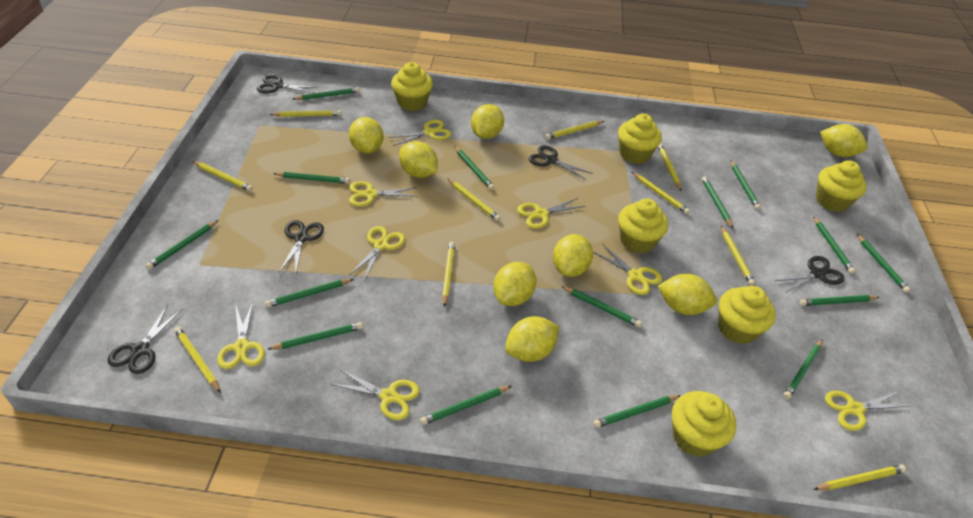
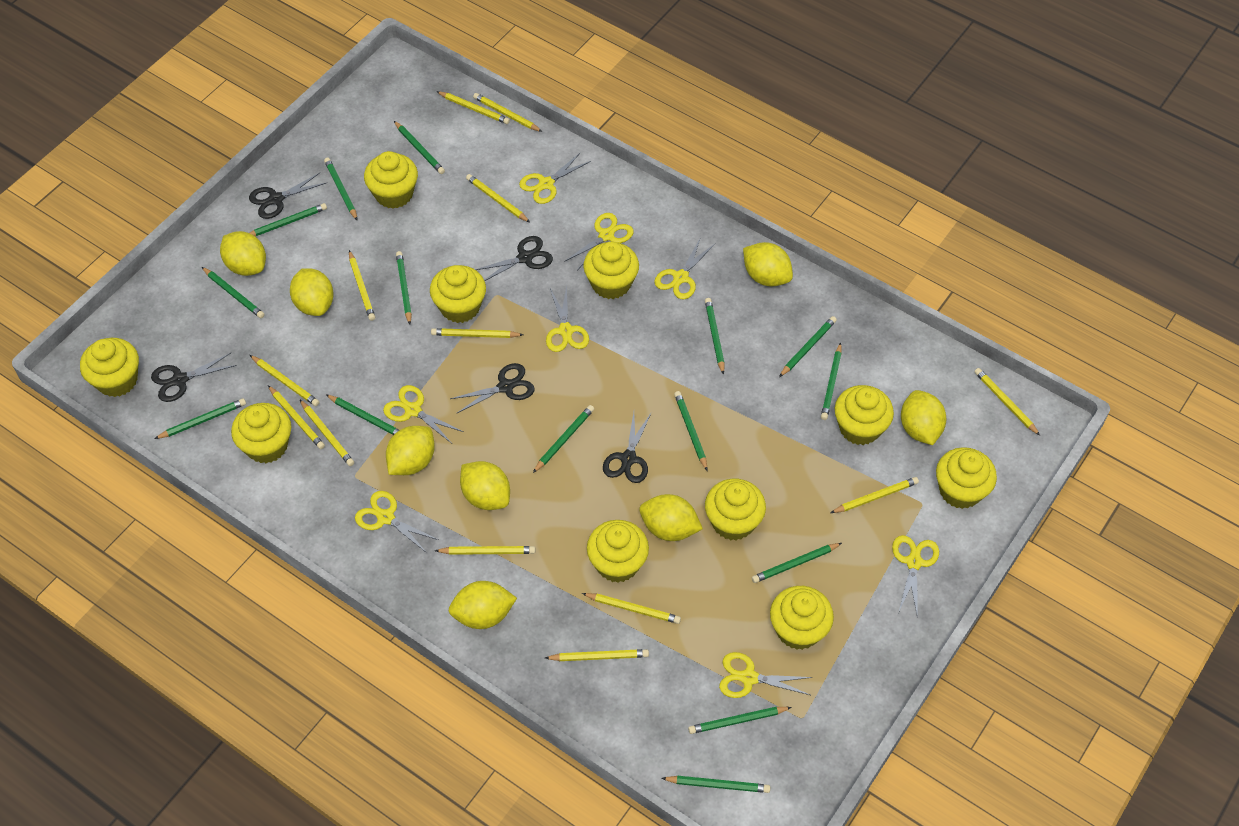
yellow cupcake: 6 -> 10
yellow pencil: 10 -> 13

